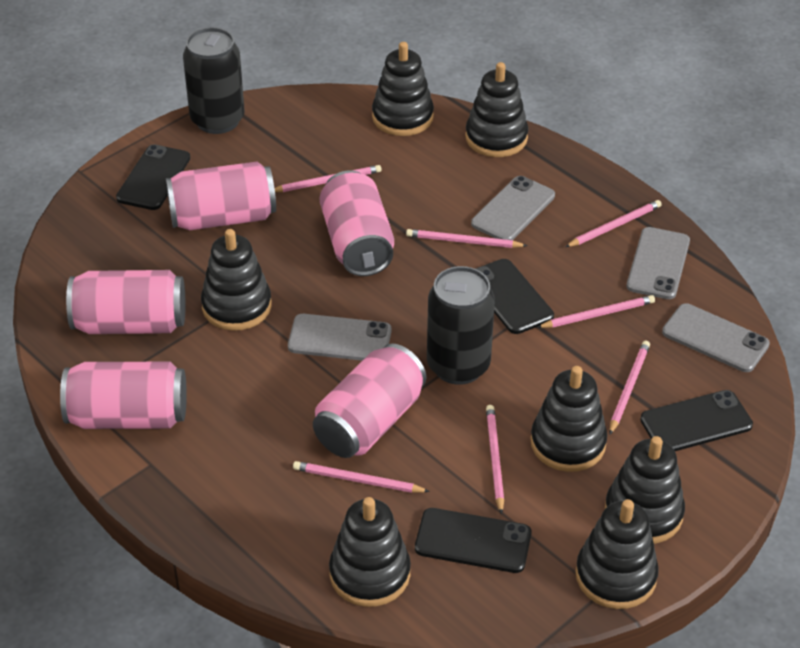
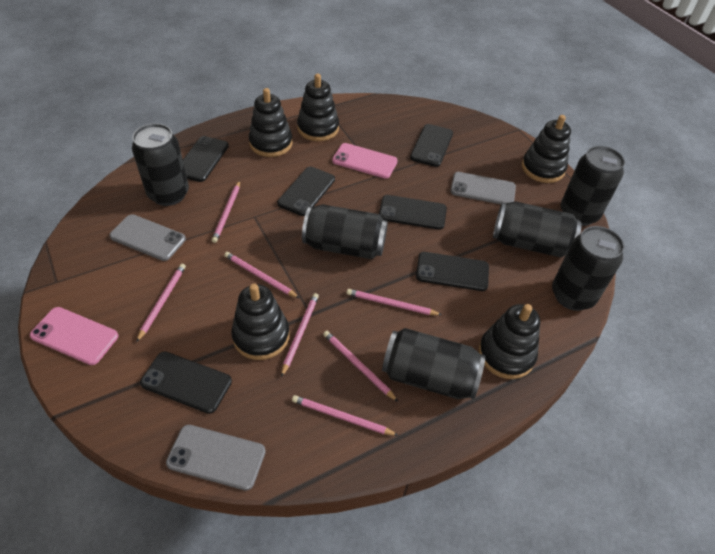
black can: 2 -> 6
black phone: 4 -> 6
black stacking toy: 7 -> 5
grey phone: 4 -> 3
pink can: 5 -> 0
pink phone: 0 -> 2

